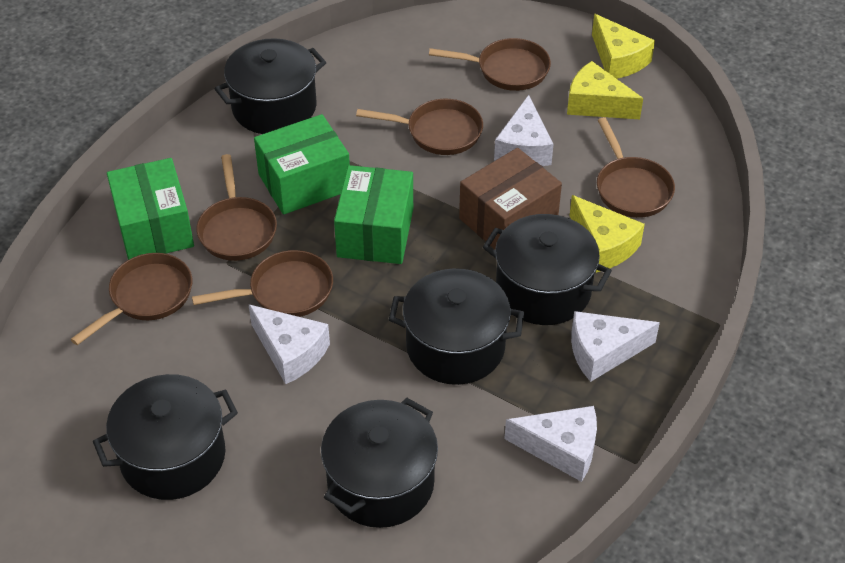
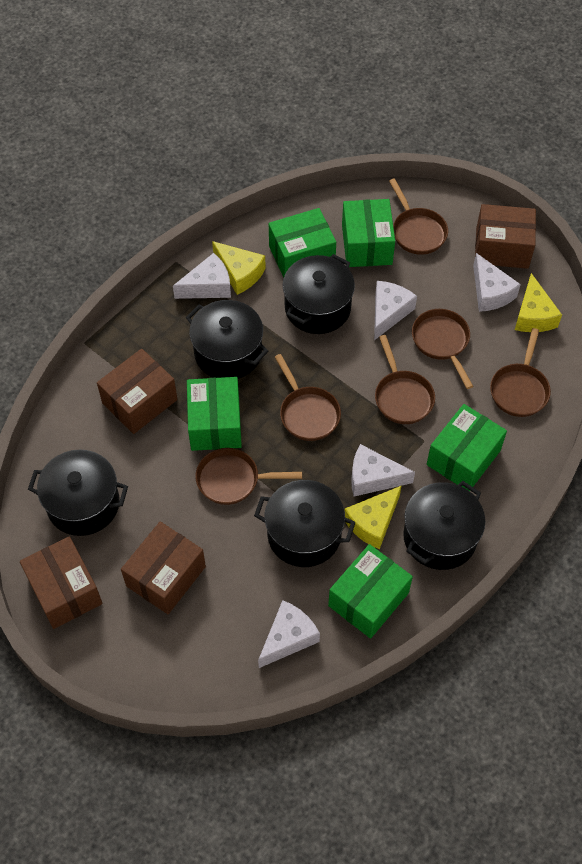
brown box: 1 -> 4
green box: 3 -> 5
white cheese: 4 -> 5

